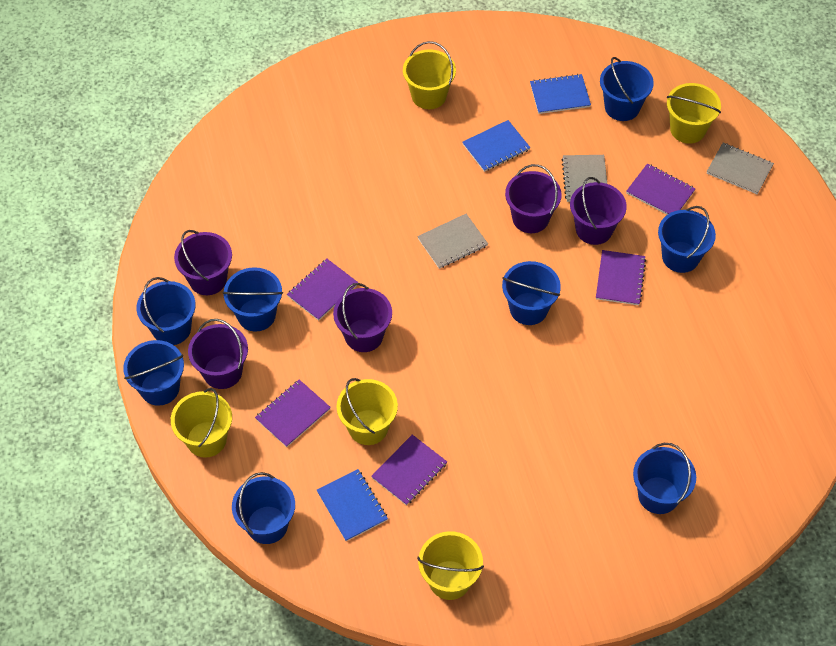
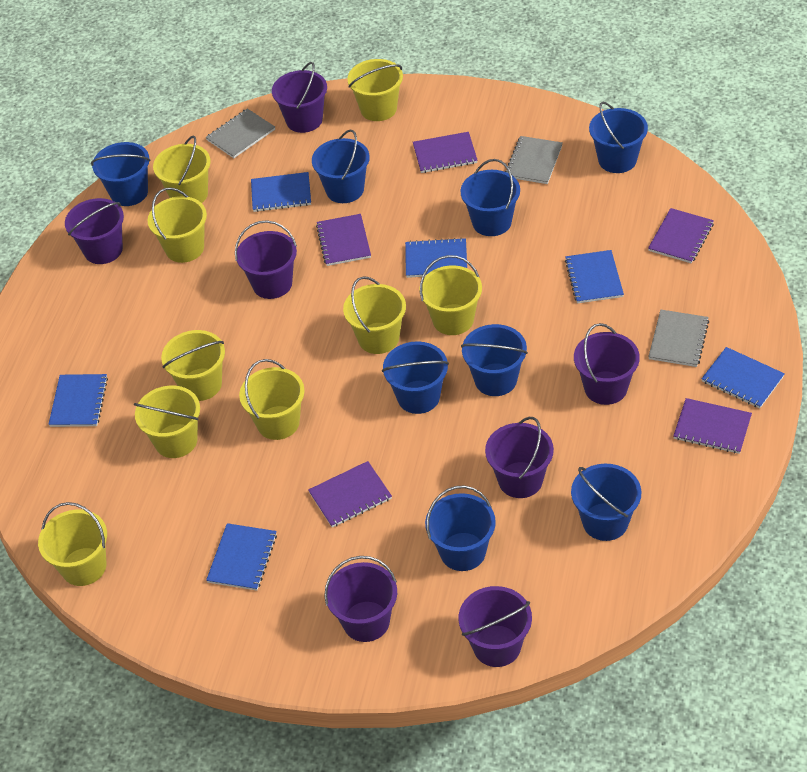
blue notebook: 3 -> 6
purple bucket: 5 -> 7
yellow bucket: 5 -> 9

